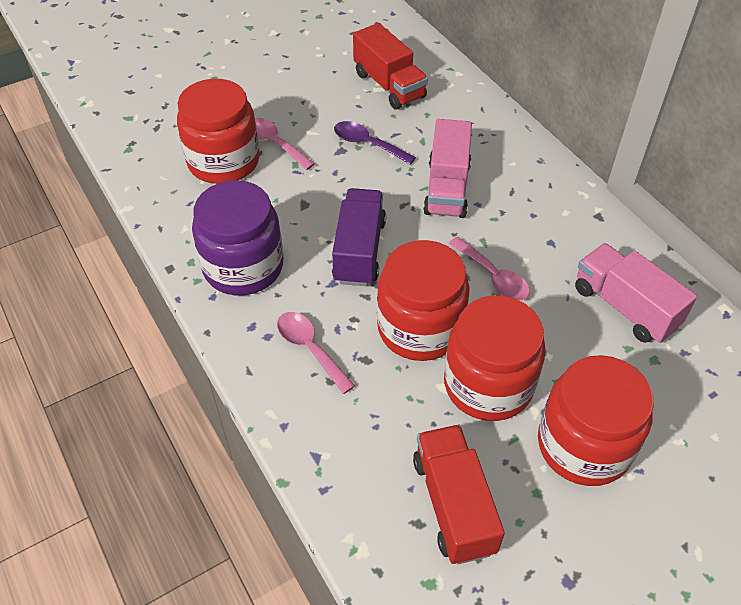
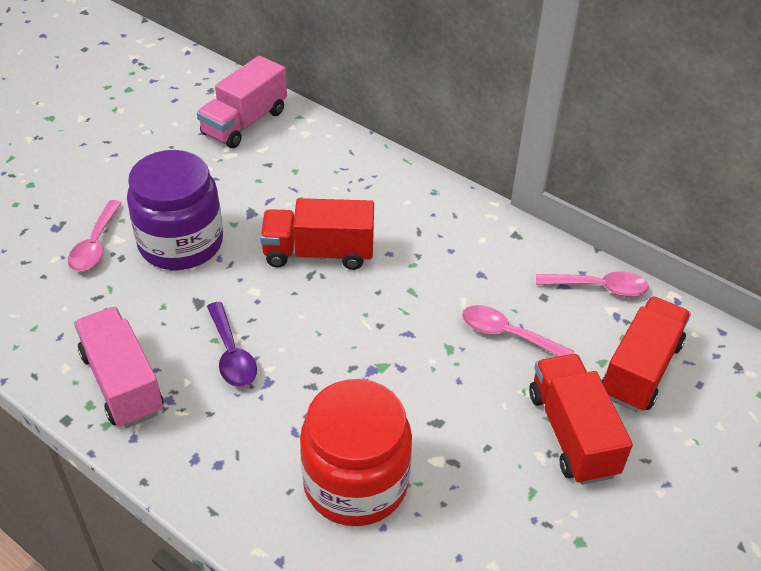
purple truck: 1 -> 0
red jar: 4 -> 1
red truck: 2 -> 3

